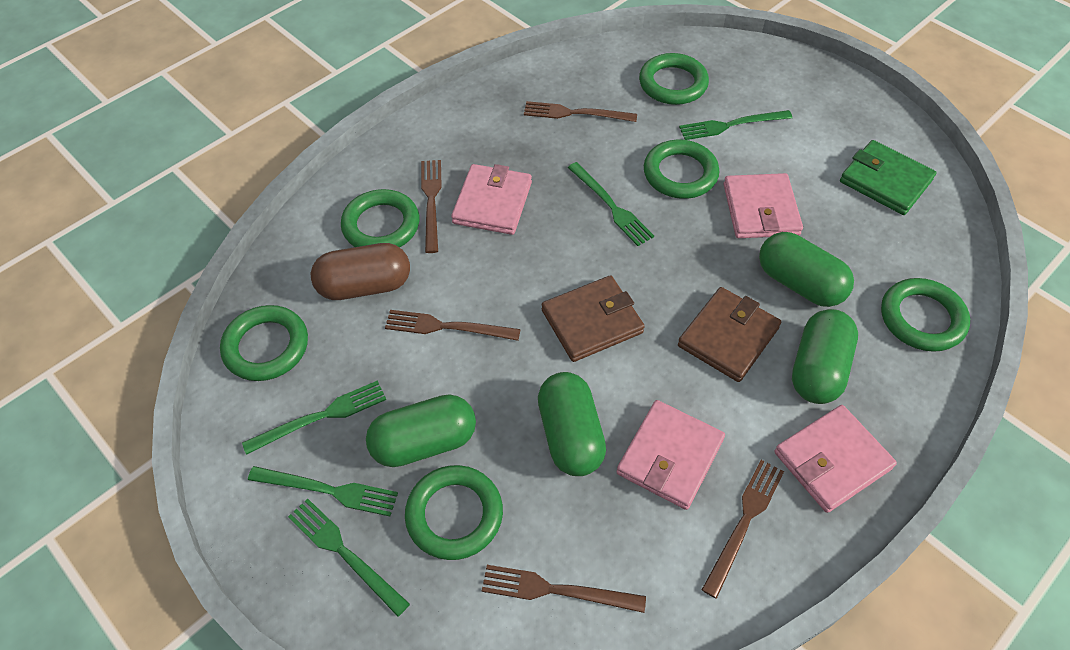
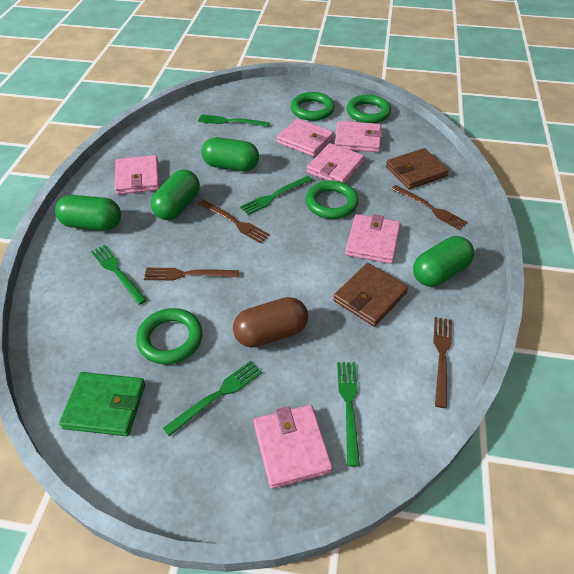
brown fork: 5 -> 4
green ring: 6 -> 4
pink wallet: 4 -> 6

